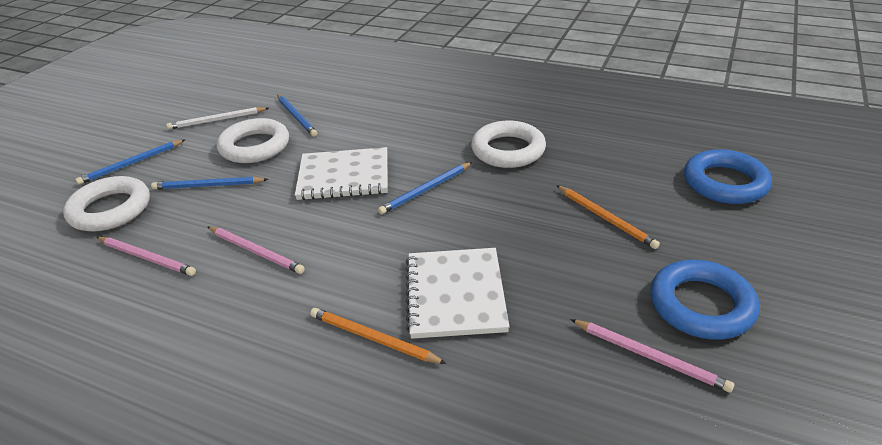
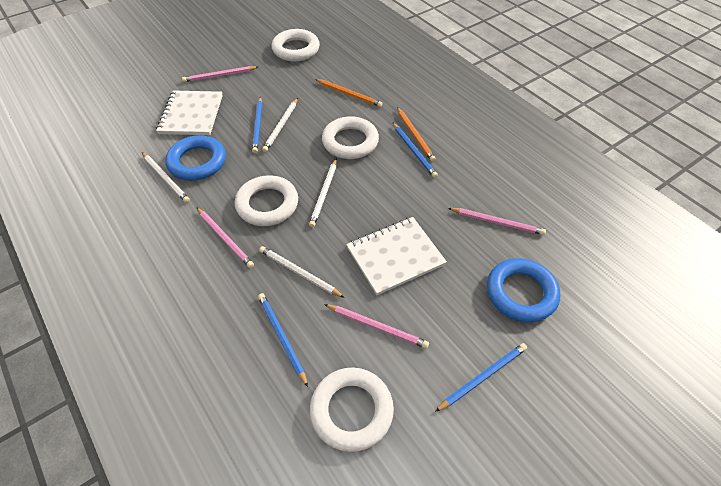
pink pencil: 3 -> 4
white pencil: 1 -> 4
white ring: 3 -> 4

